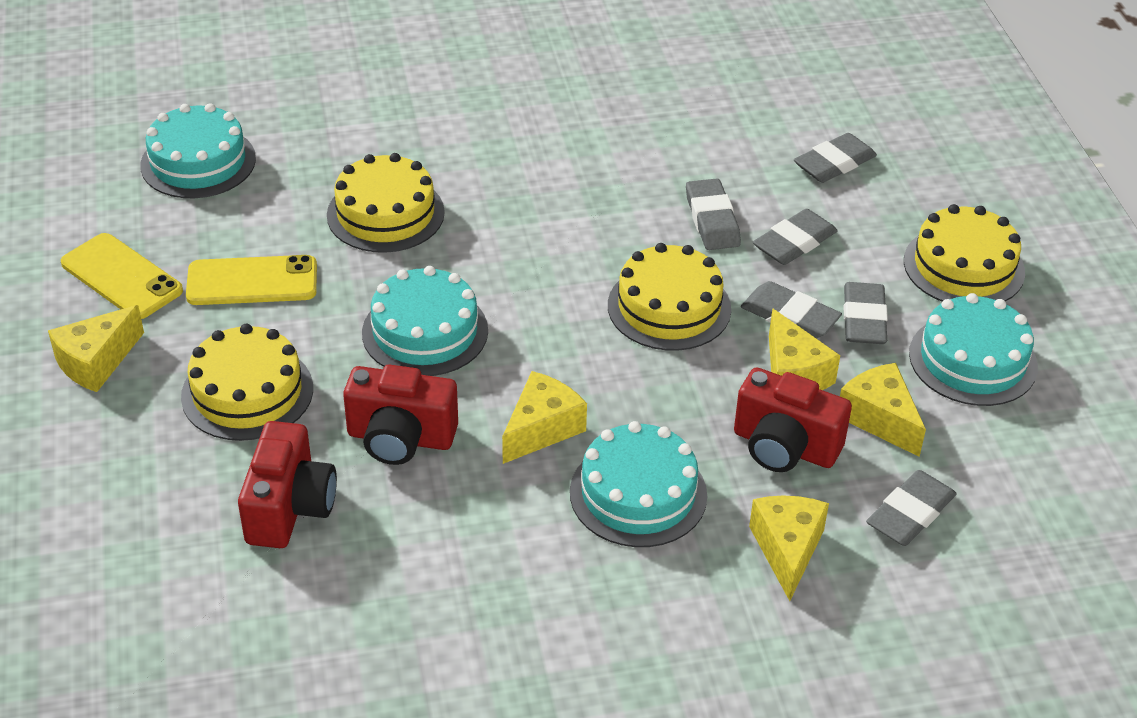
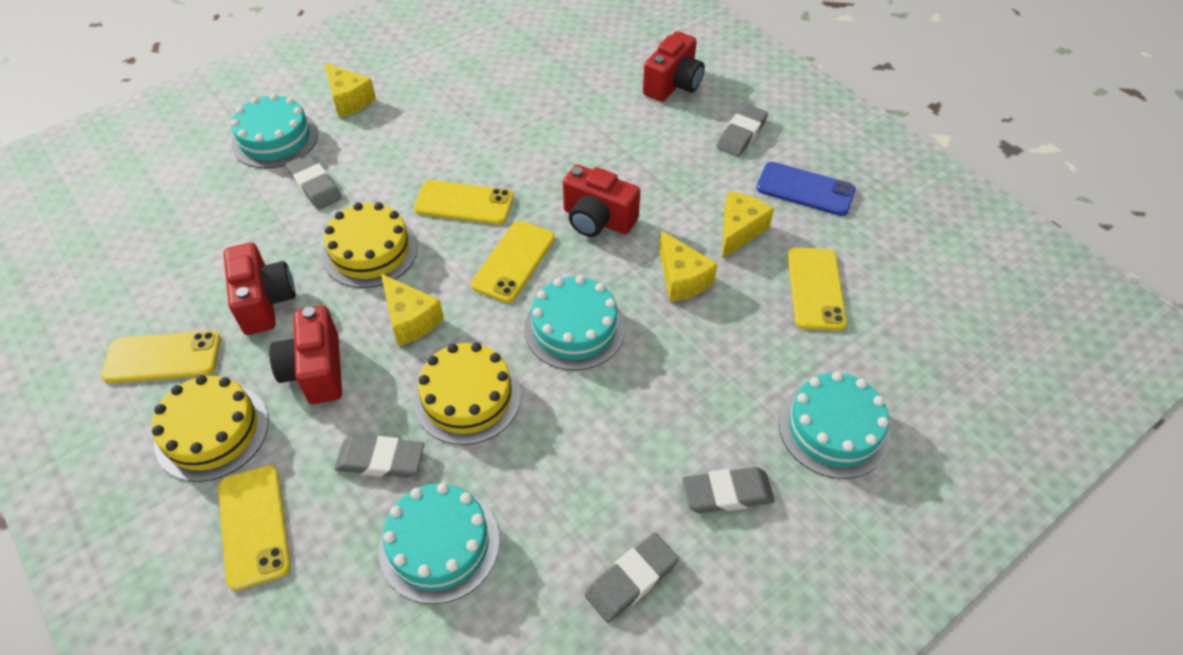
blue phone: 0 -> 1
grey eraser: 6 -> 5
red camera: 3 -> 4
yellow cake: 4 -> 3
yellow cheese: 5 -> 4
yellow phone: 2 -> 5

